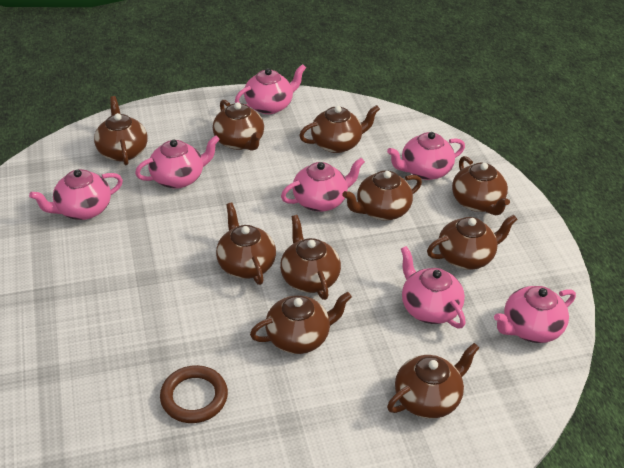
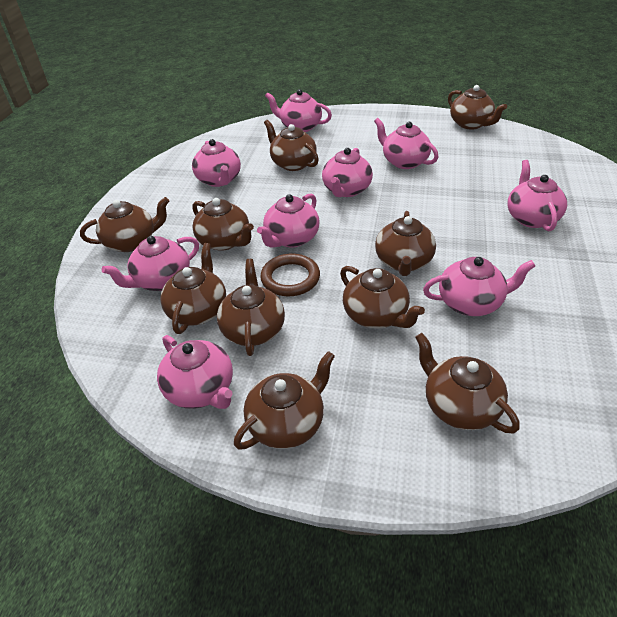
pink teapot: 7 -> 9

